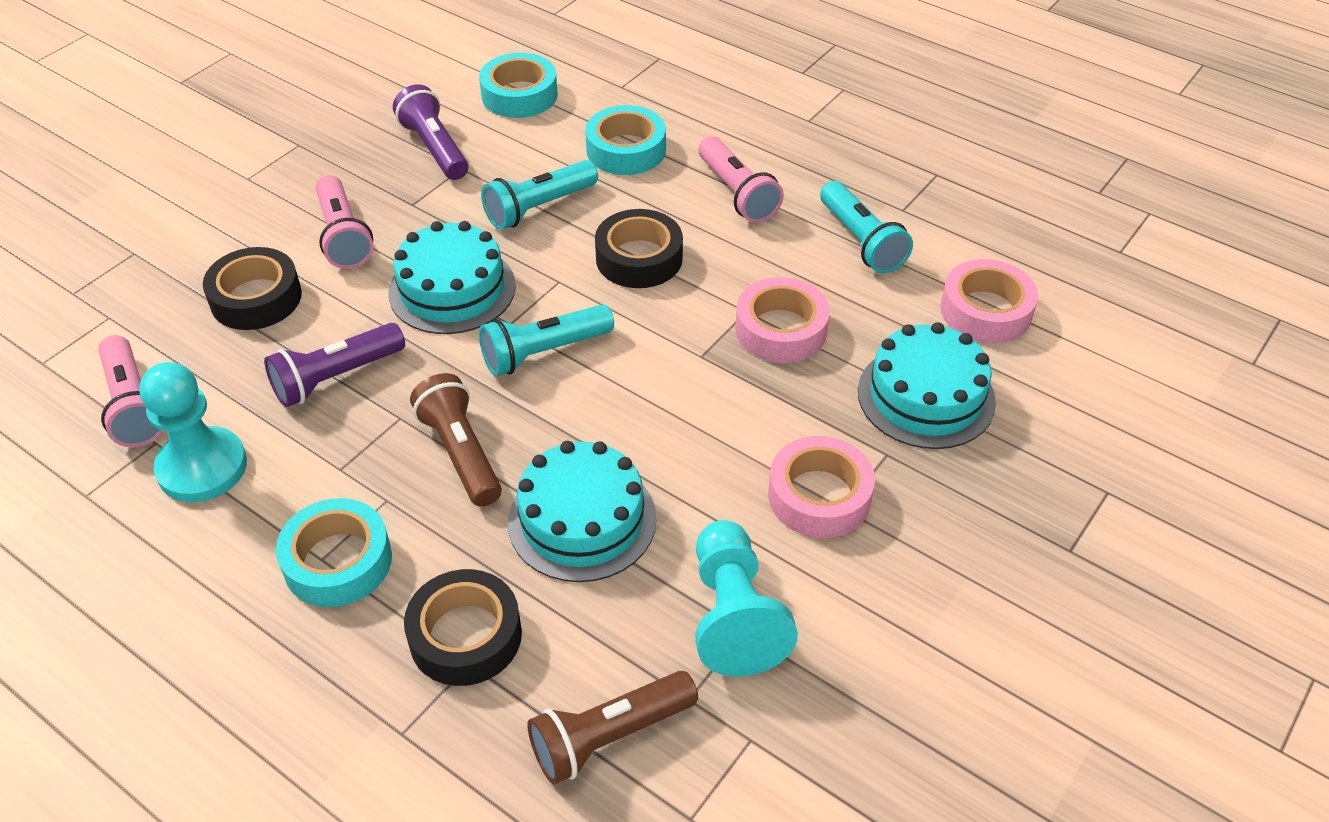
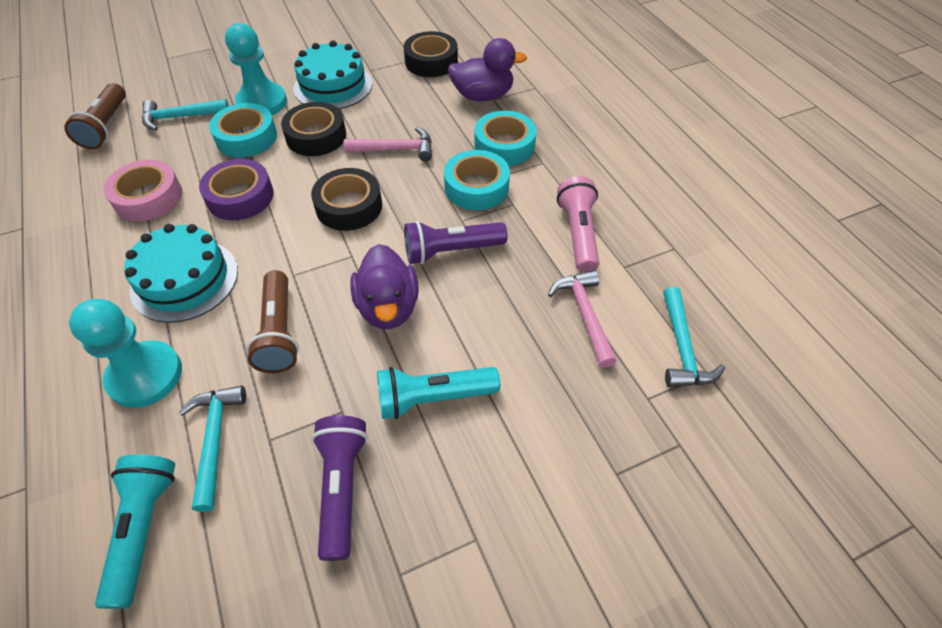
pink flashlight: 3 -> 1
pink hammer: 0 -> 2
pink tape: 3 -> 1
purple duck: 0 -> 2
purple tape: 0 -> 1
turquoise cake: 3 -> 2
turquoise flashlight: 3 -> 2
turquoise hammer: 0 -> 3

